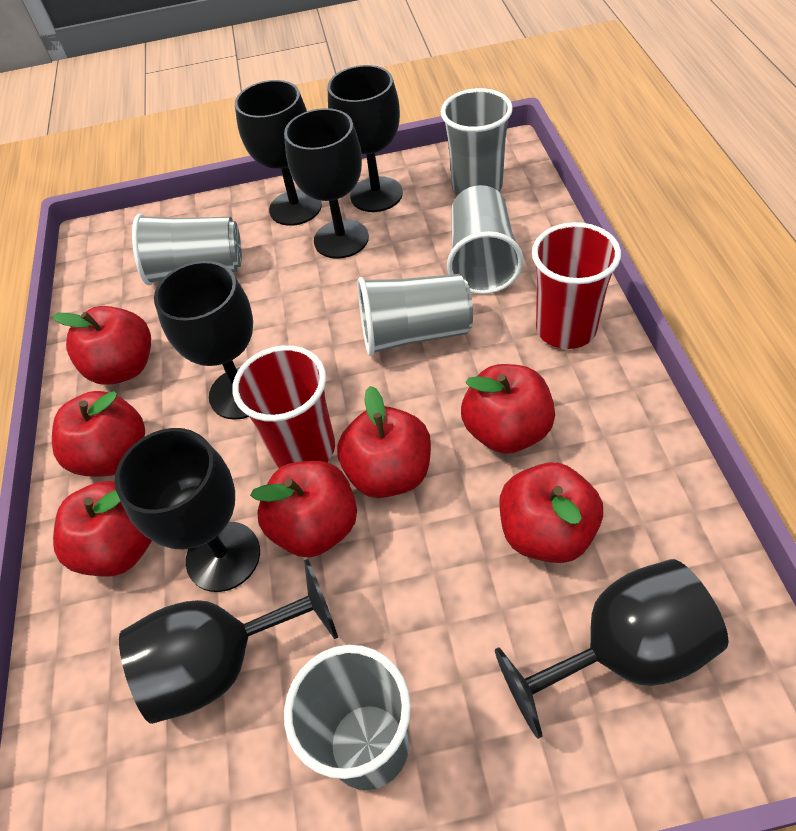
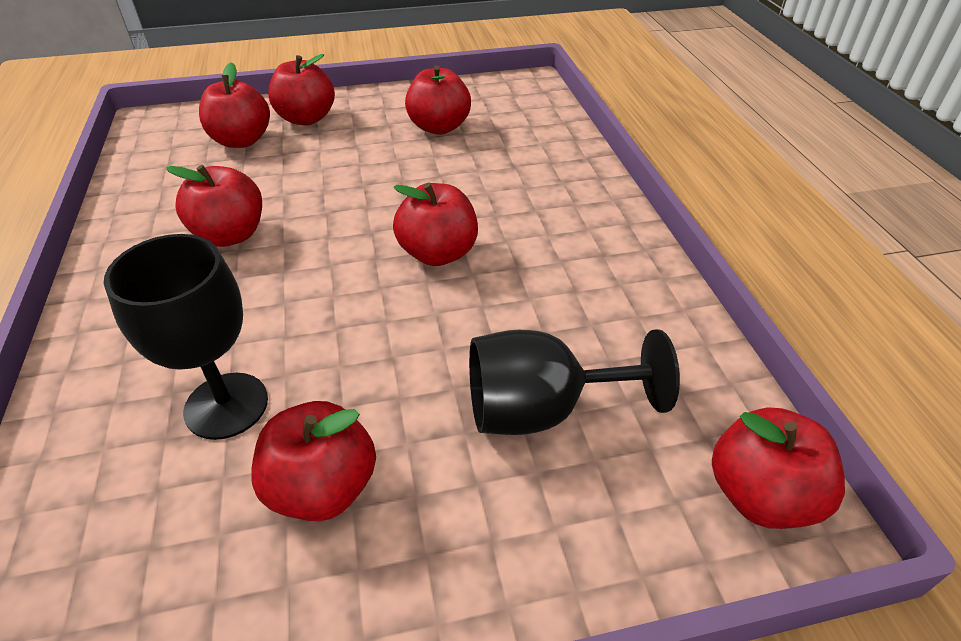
black goblet: 7 -> 2
grey cup: 5 -> 0
red cup: 2 -> 0

